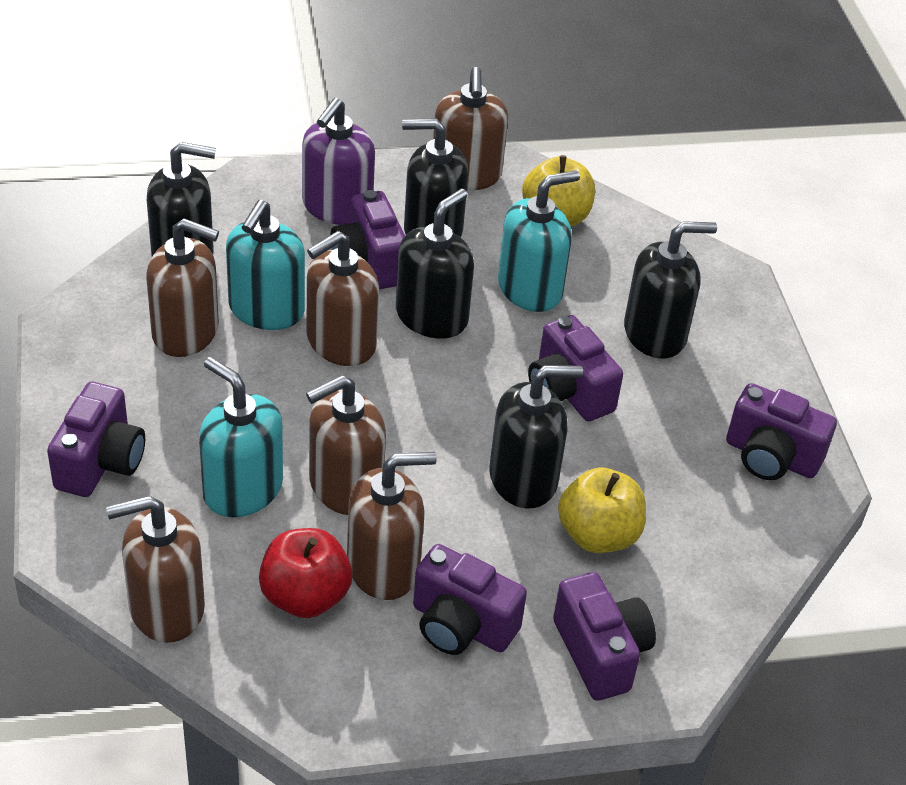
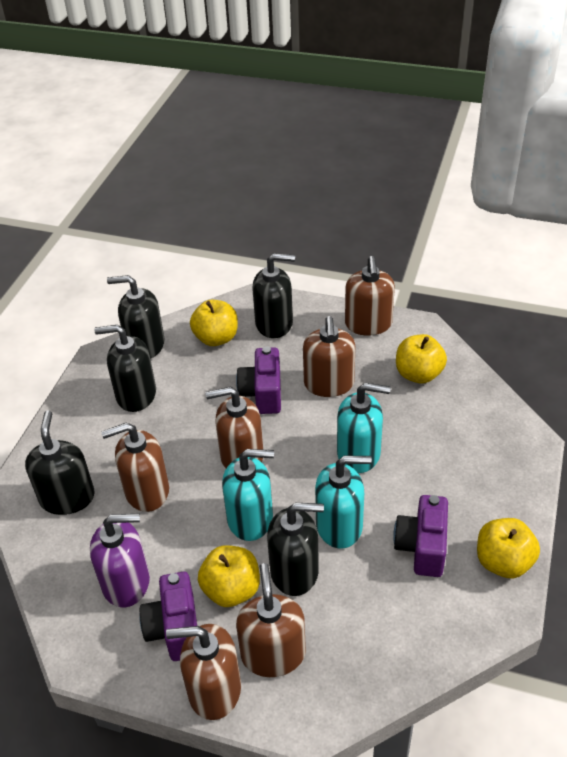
purple camera: 6 -> 3
red apple: 1 -> 0
yellow apple: 2 -> 4

